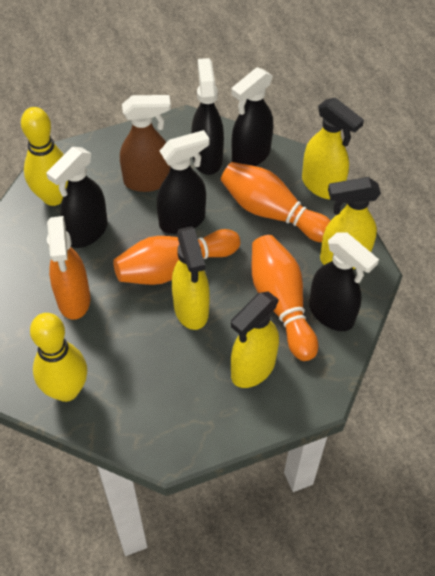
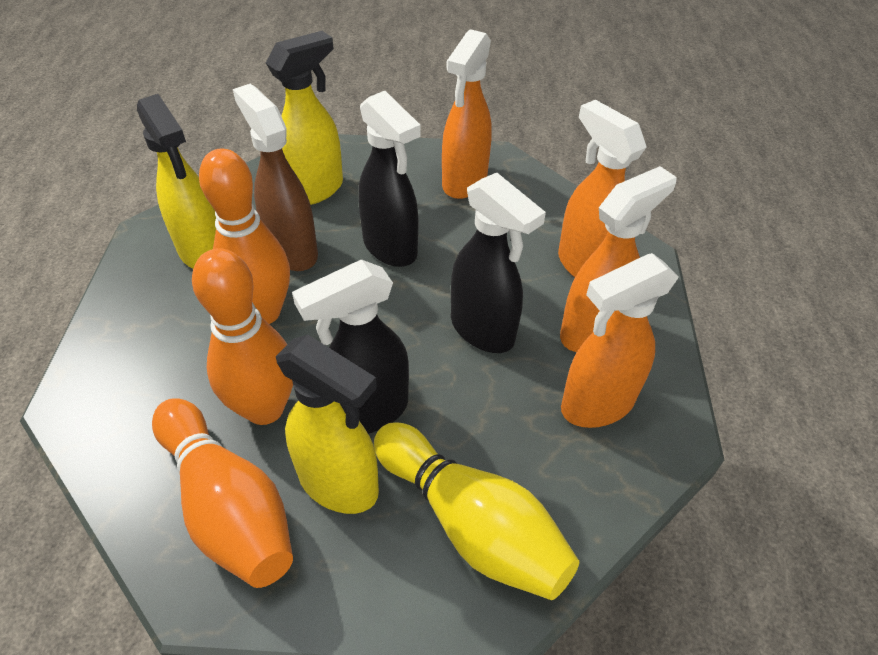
black spray bottle: 5 -> 3
orange spray bottle: 1 -> 4
yellow bowling pin: 2 -> 1
yellow spray bottle: 4 -> 3

